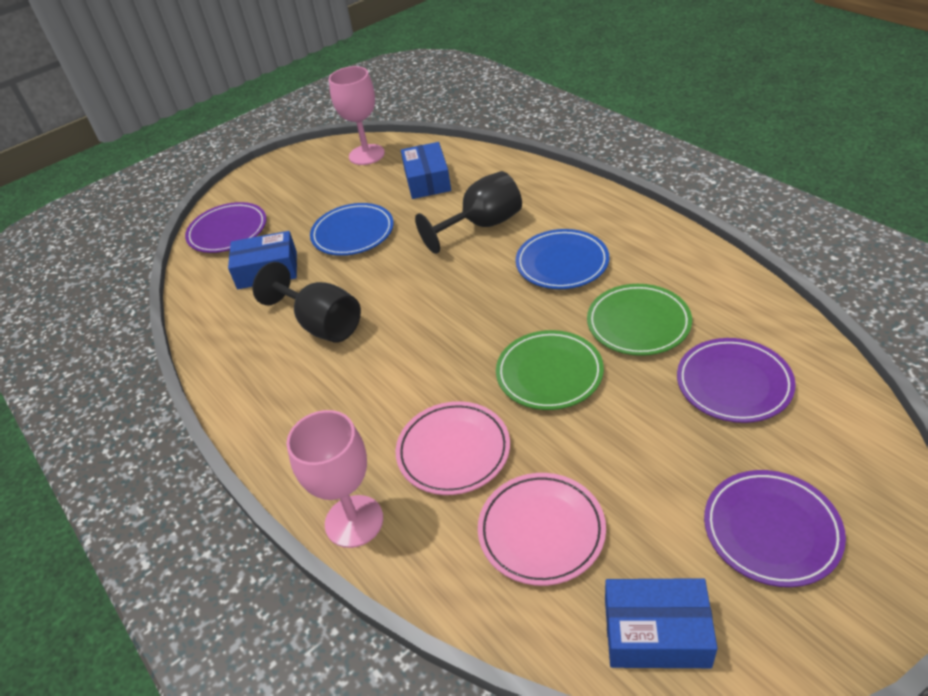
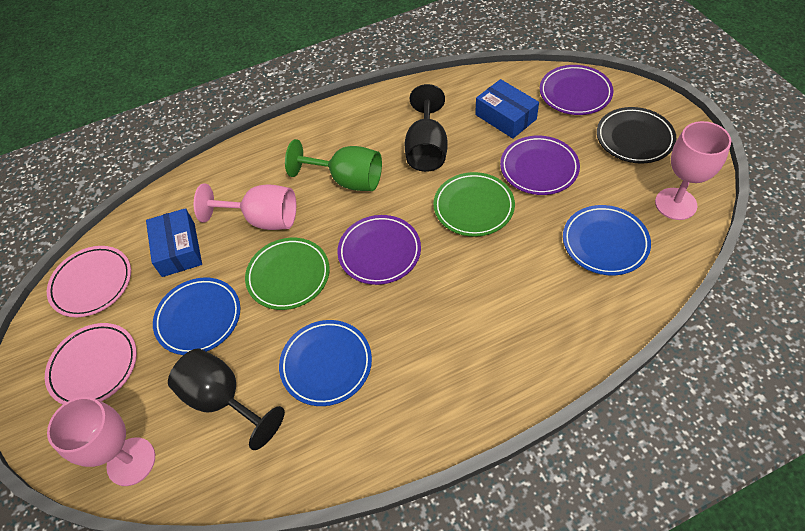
black plate: 0 -> 1
blue box: 3 -> 2
blue plate: 2 -> 3
green goblet: 0 -> 1
pink goblet: 2 -> 3

